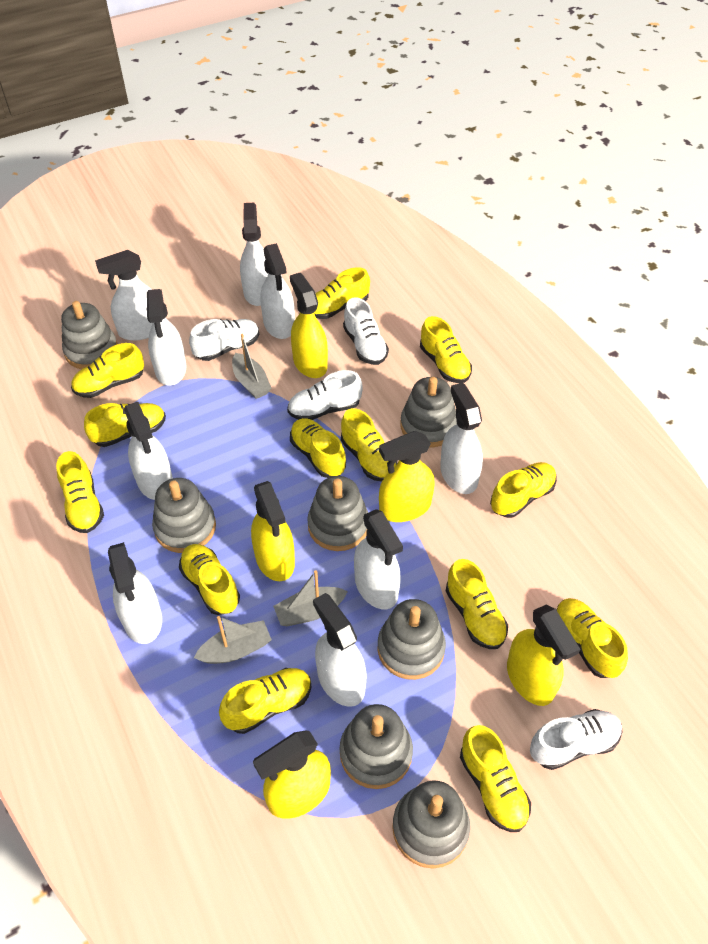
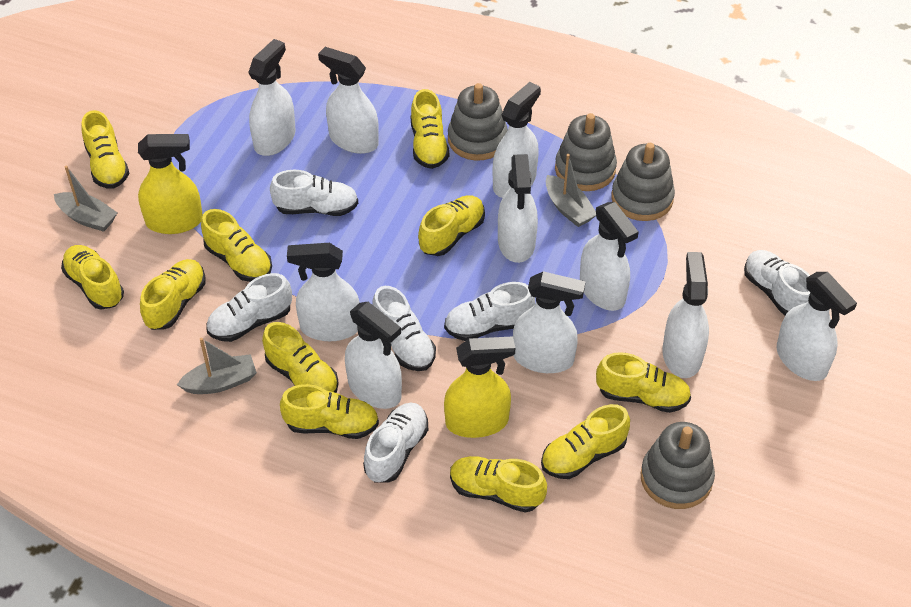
grey stacking toy: 7 -> 4
white shoe: 4 -> 6
white spray bottle: 9 -> 10
yellow shoe: 13 -> 11
yellow spray bottle: 5 -> 2

